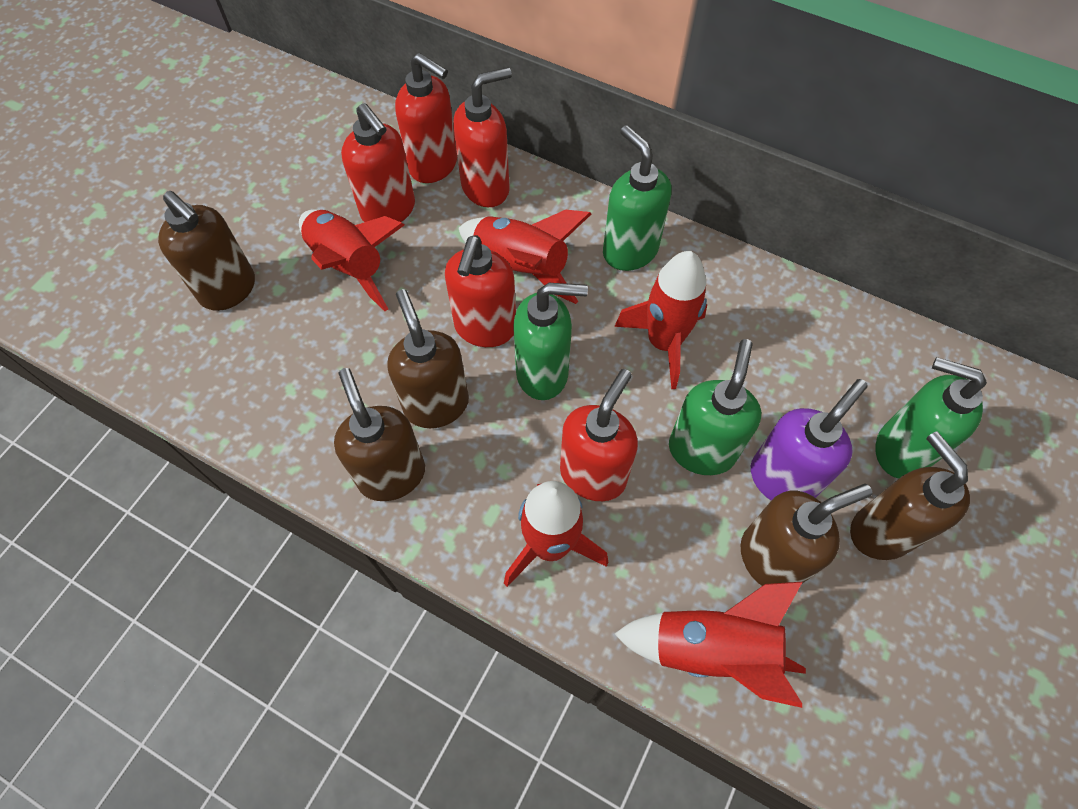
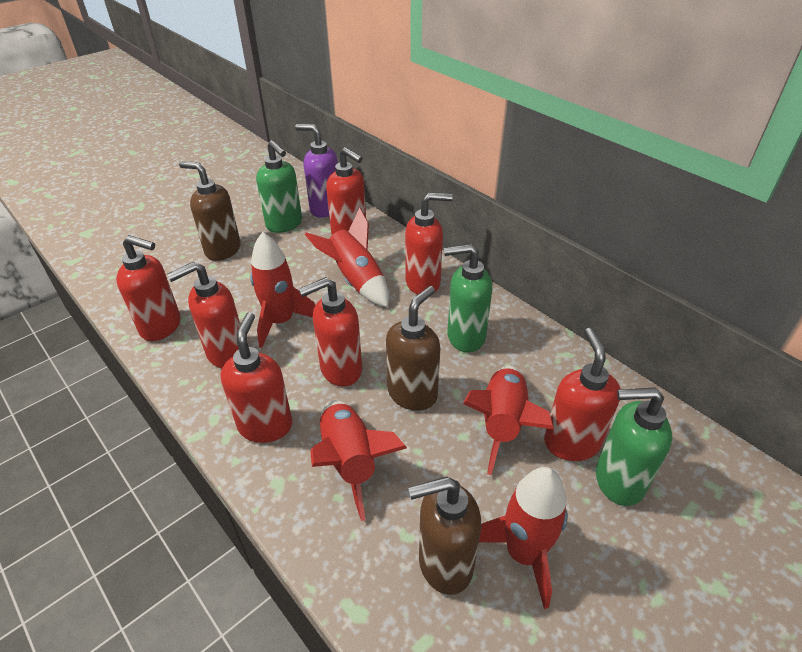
brown soap dispenser: 5 -> 3
green soap dispenser: 4 -> 3
red soap dispenser: 5 -> 7

